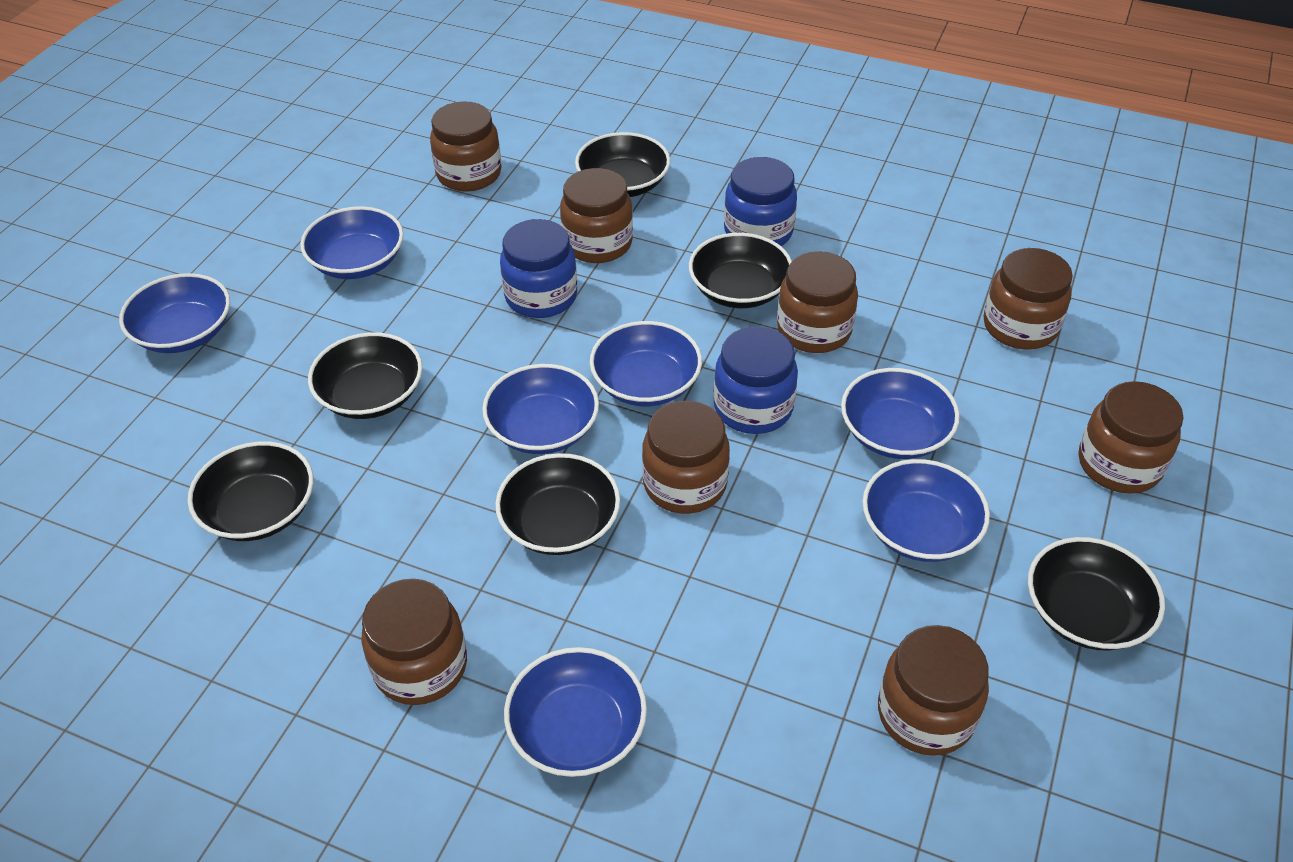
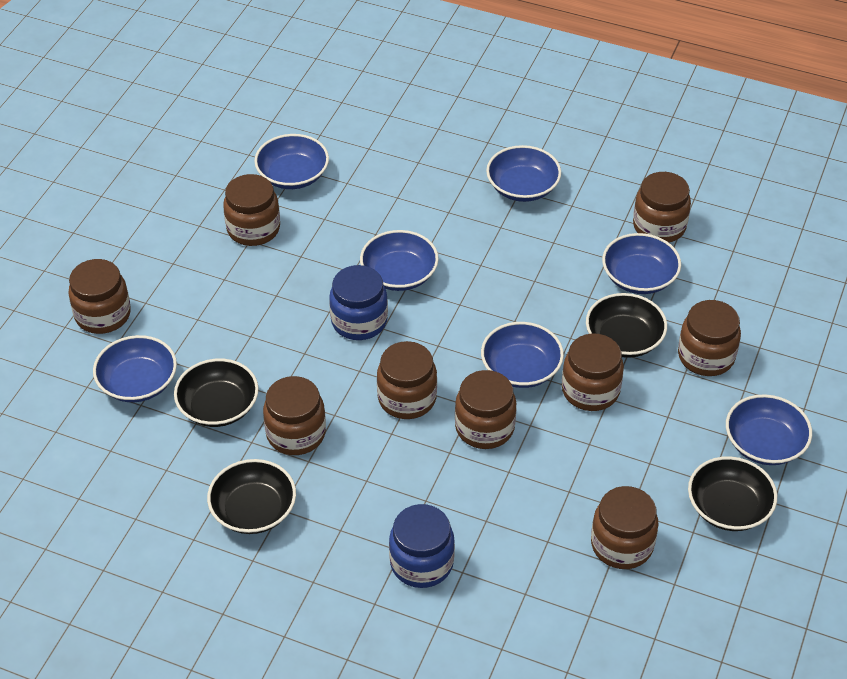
black bowl: 6 -> 4
blue jar: 3 -> 2
brown jar: 8 -> 9

